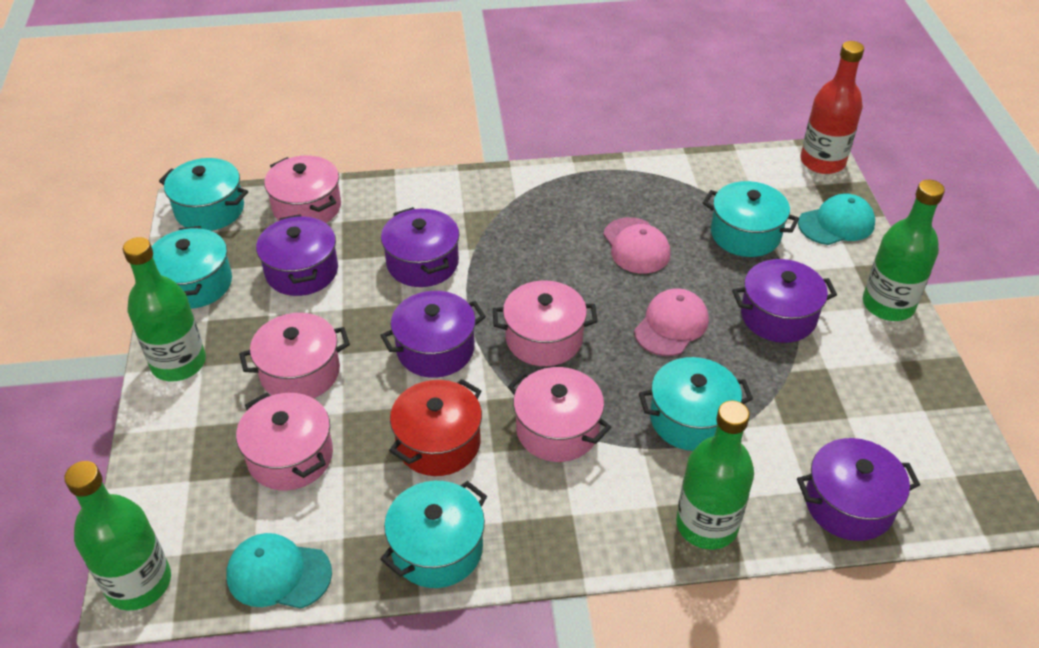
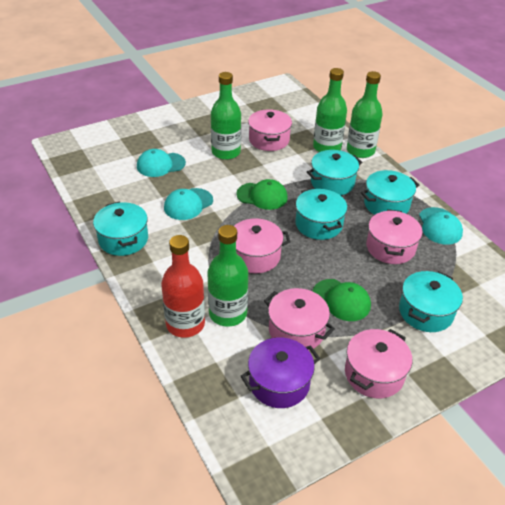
green cap: 0 -> 2
pink cap: 2 -> 0
purple pot: 5 -> 1
red pot: 1 -> 0
turquoise cap: 2 -> 3

